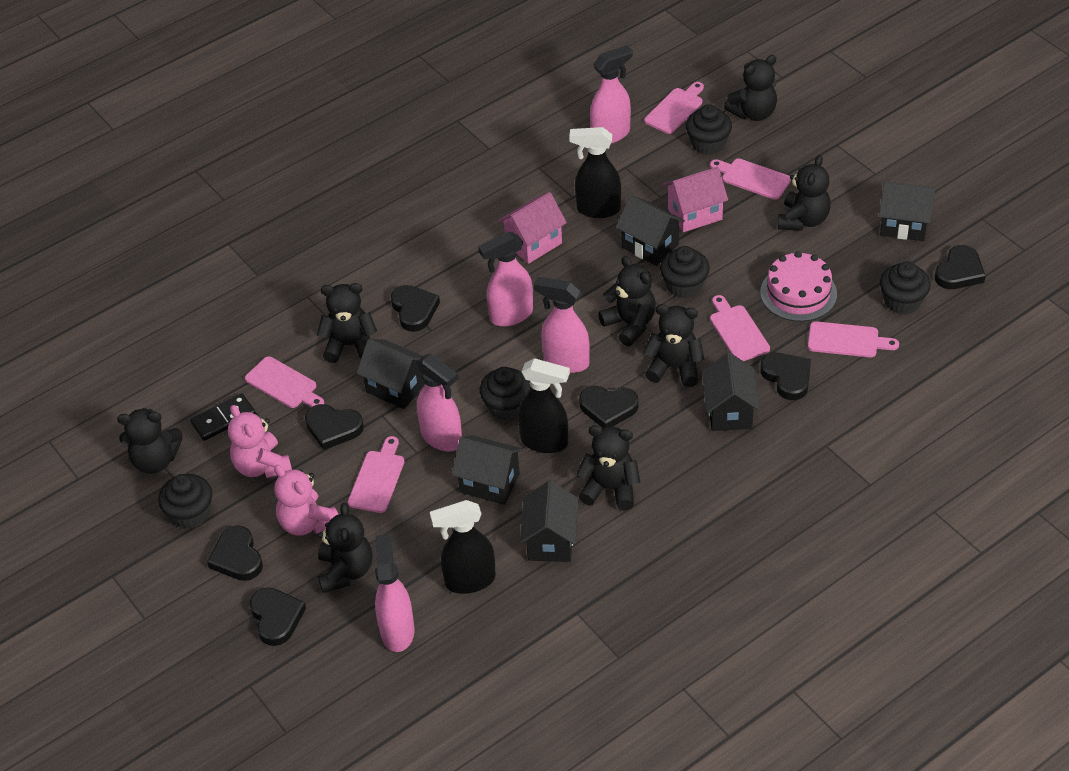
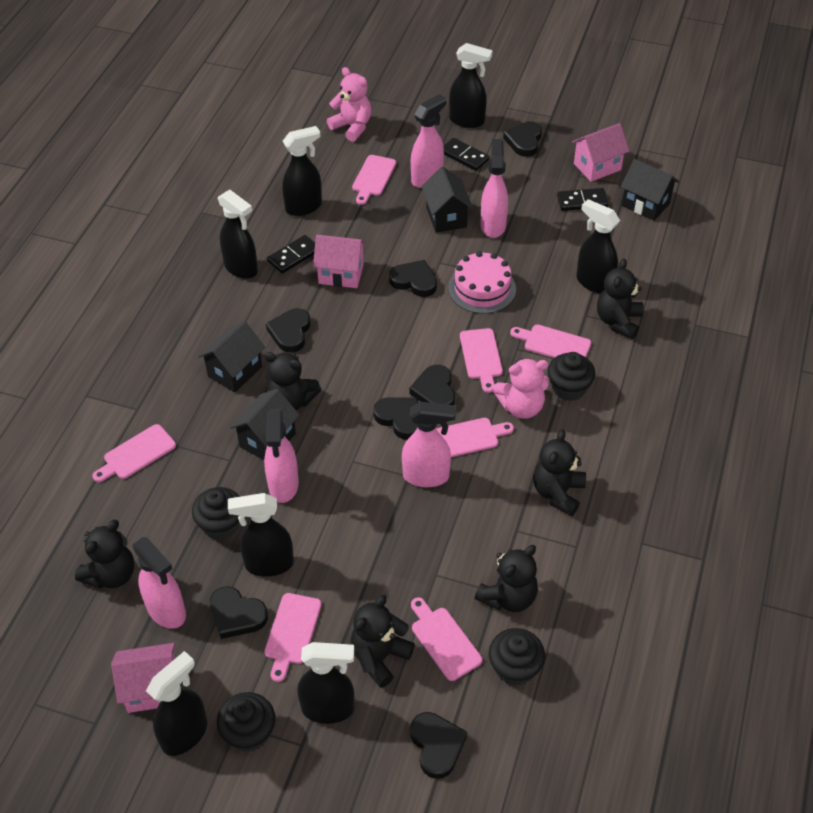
black cupcake: 5 -> 4
black domino: 1 -> 3
black house: 6 -> 4
black spray bottle: 3 -> 7
black teddy bear: 8 -> 6
pink cutting board: 6 -> 7
pink house: 2 -> 3

